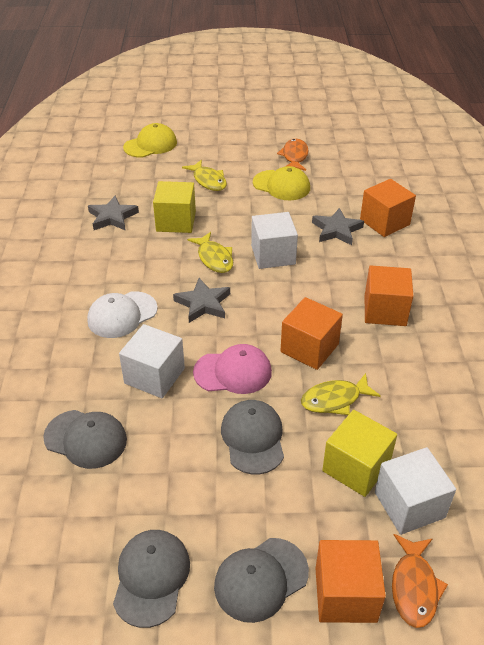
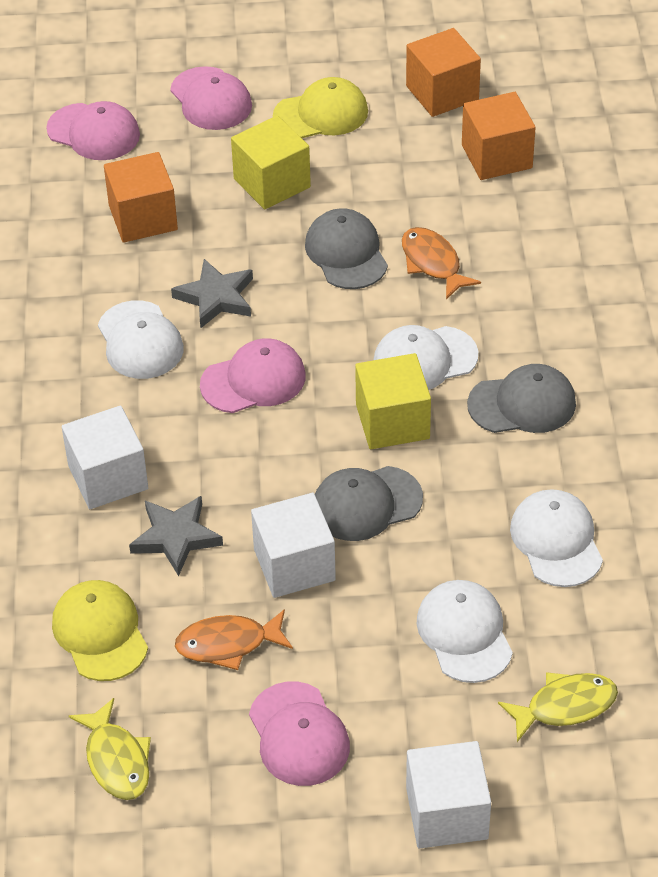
grey cap: 4 -> 3
grey star: 3 -> 2
orange cube: 4 -> 3
pink cap: 1 -> 4
white cap: 1 -> 4
yellow fish: 3 -> 2

